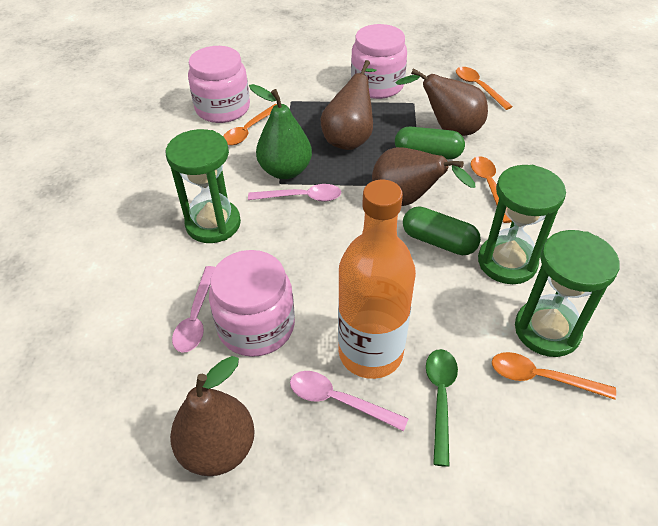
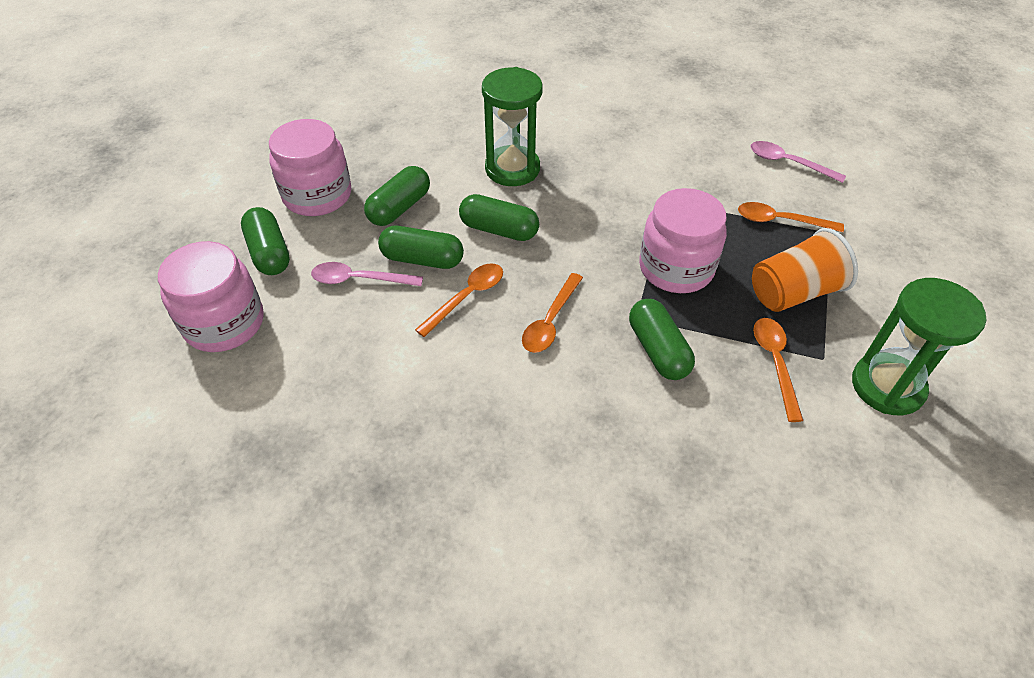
brown pear: 4 -> 0
green capsule: 2 -> 5
green hourglass: 3 -> 2
green pear: 1 -> 0
green spoon: 1 -> 0
orange bottle: 1 -> 0
orange cup: 0 -> 1
pink spoon: 3 -> 2

